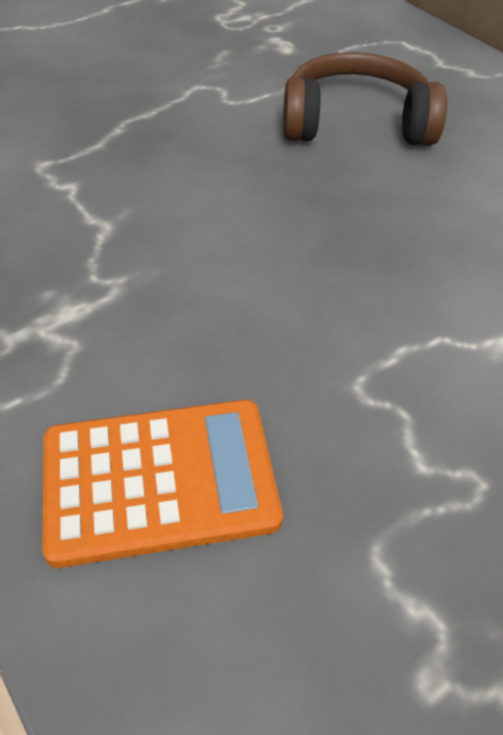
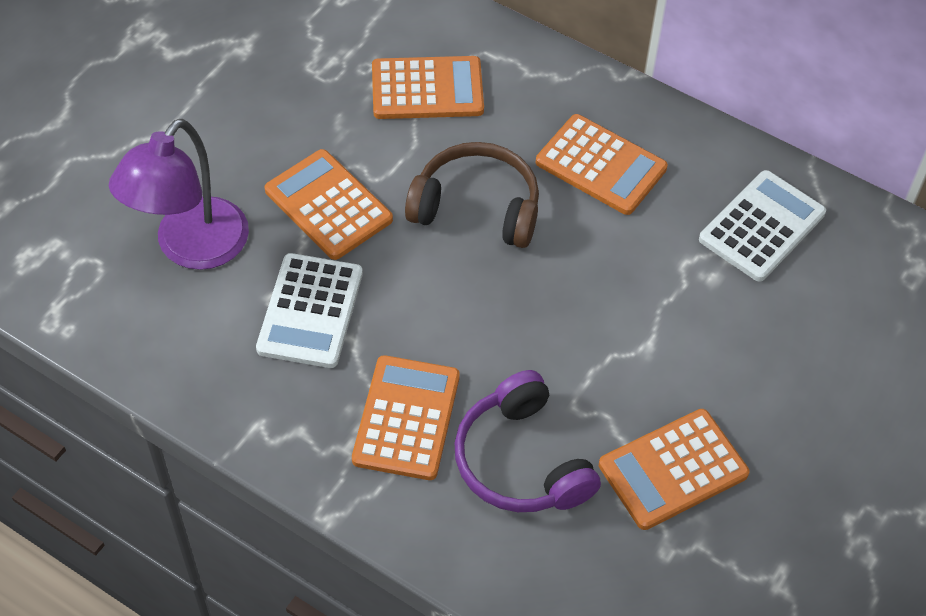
orange calculator: 1 -> 5
purple headphones: 0 -> 1
purple lamp: 0 -> 1
white calculator: 0 -> 2

